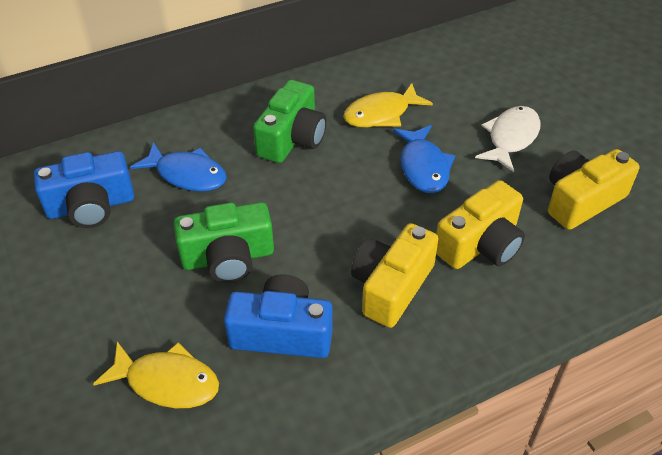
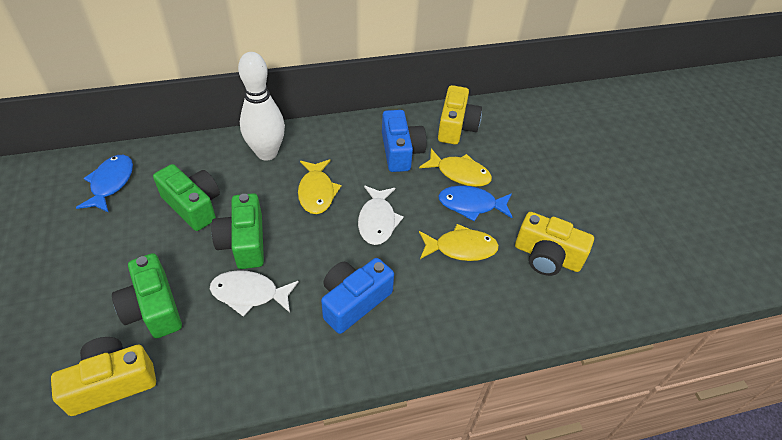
green camera: 2 -> 3
white bowling pin: 0 -> 1
white fish: 1 -> 2
yellow fish: 2 -> 3

